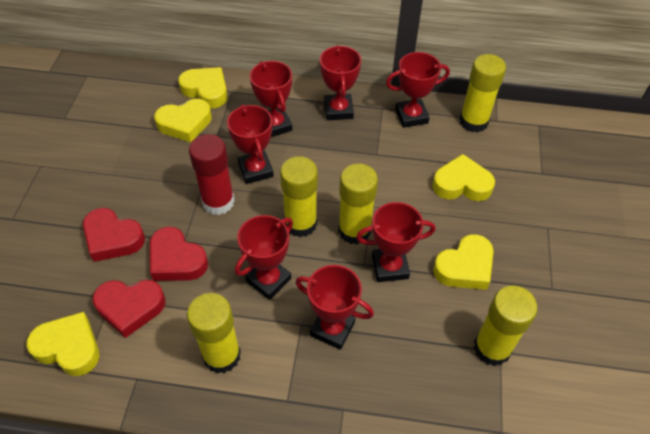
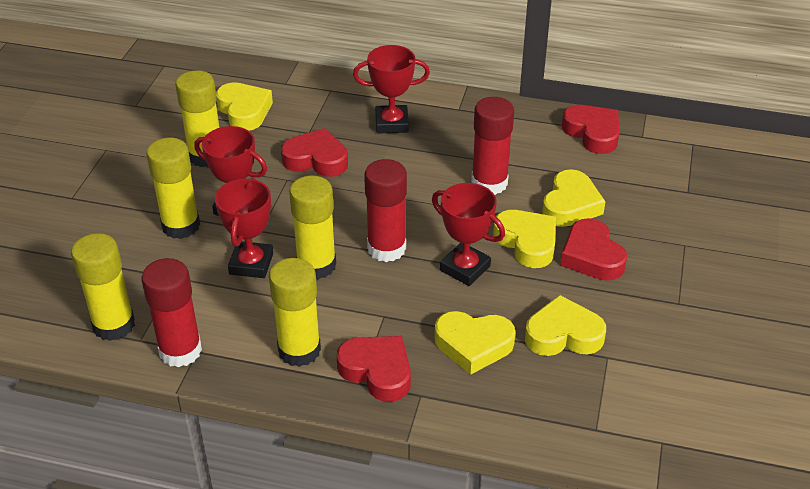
red glue stick: 1 -> 3
red heart: 3 -> 4
red trophy: 7 -> 4

